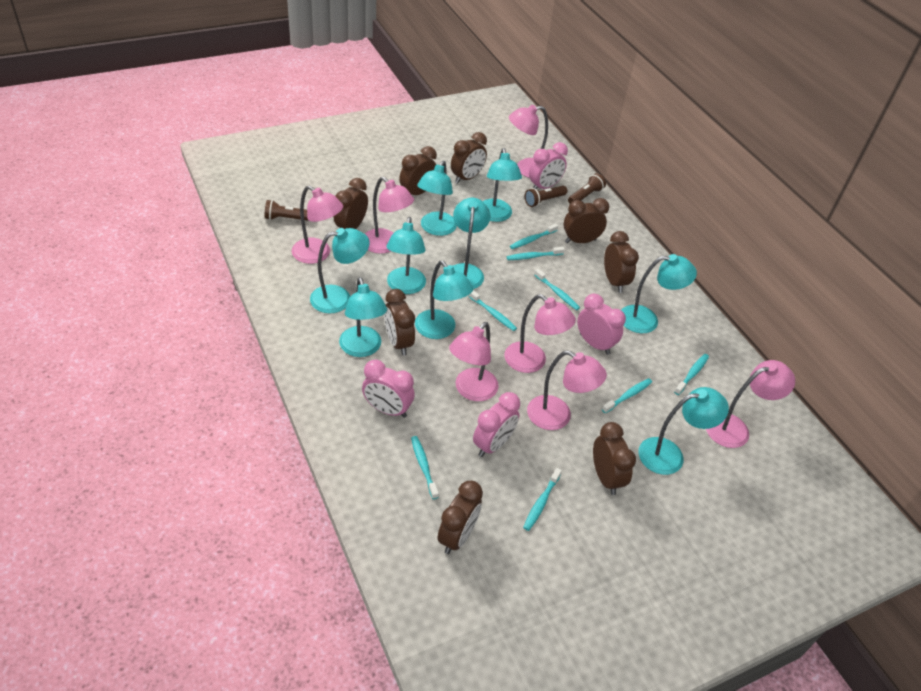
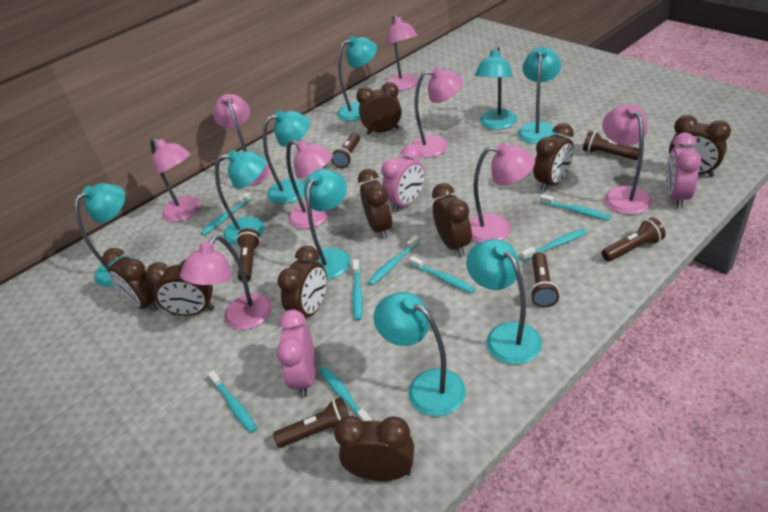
brown clock: 8 -> 9
brown flashlight: 3 -> 6
pink clock: 4 -> 3
pink lamp: 7 -> 8

